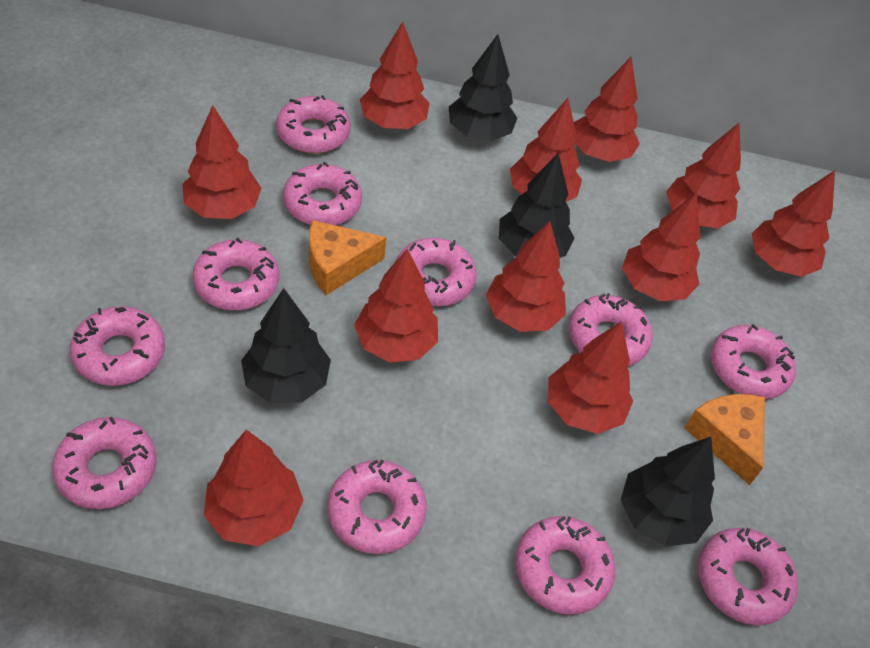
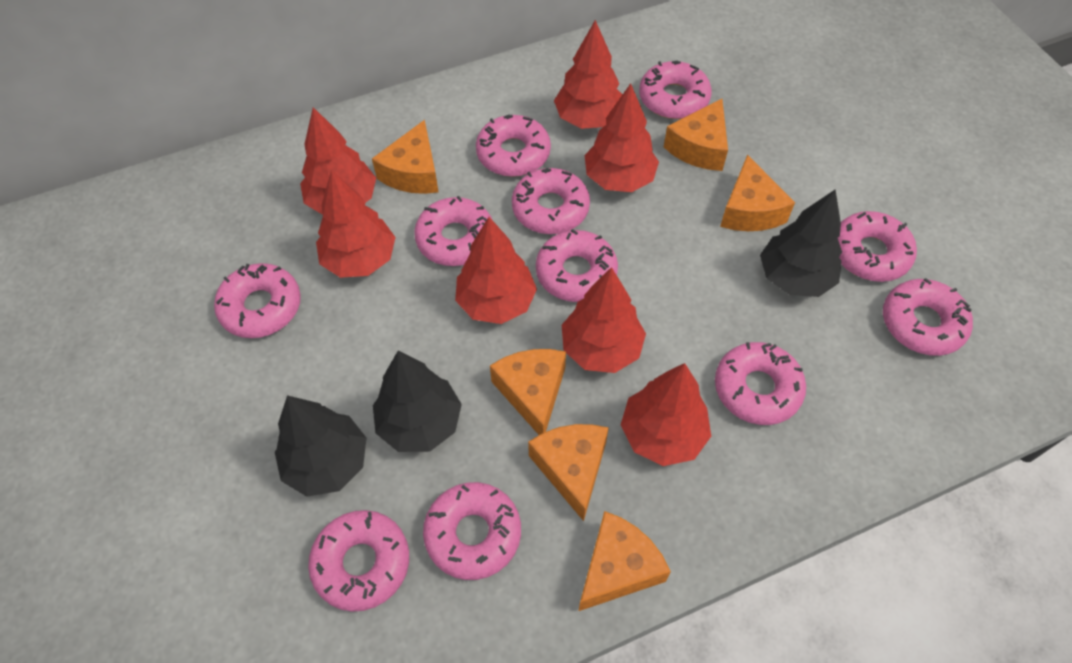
black tree: 4 -> 3
orange cheese: 2 -> 6
red tree: 11 -> 7

